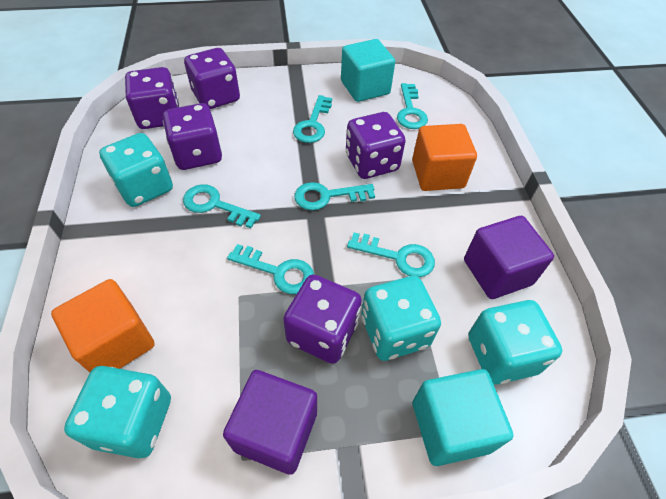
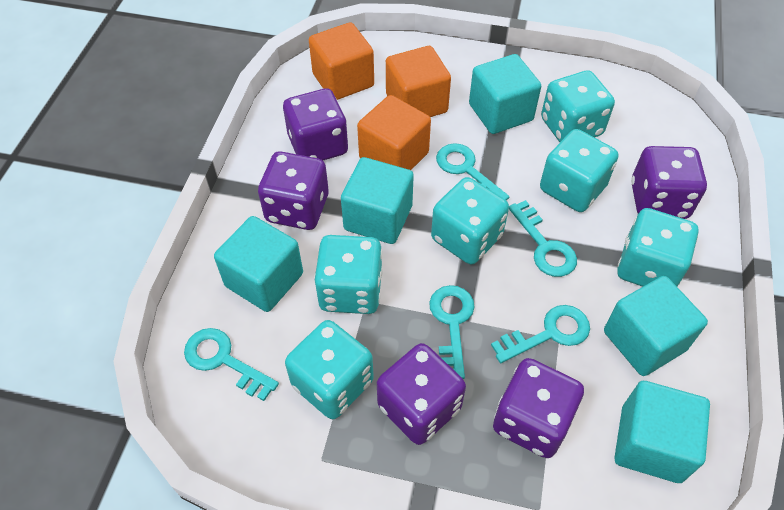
orange cube: 2 -> 3
purple cube: 2 -> 0
turquoise cube: 2 -> 5
turquoise dice: 4 -> 6
turquoise key: 6 -> 5

